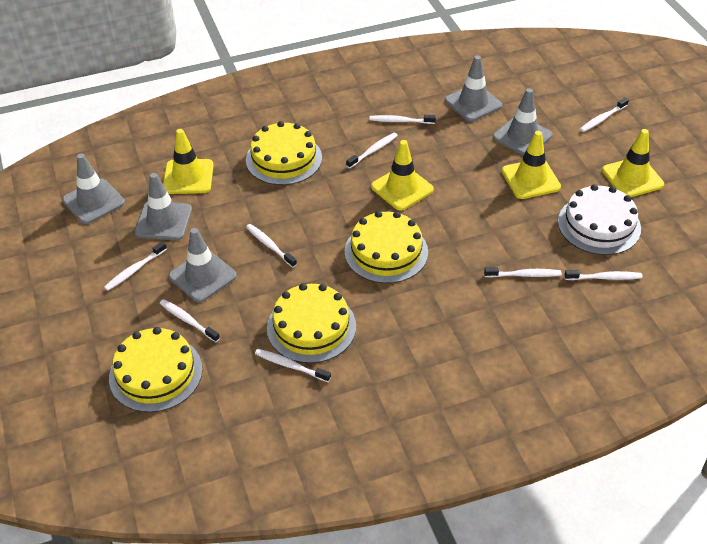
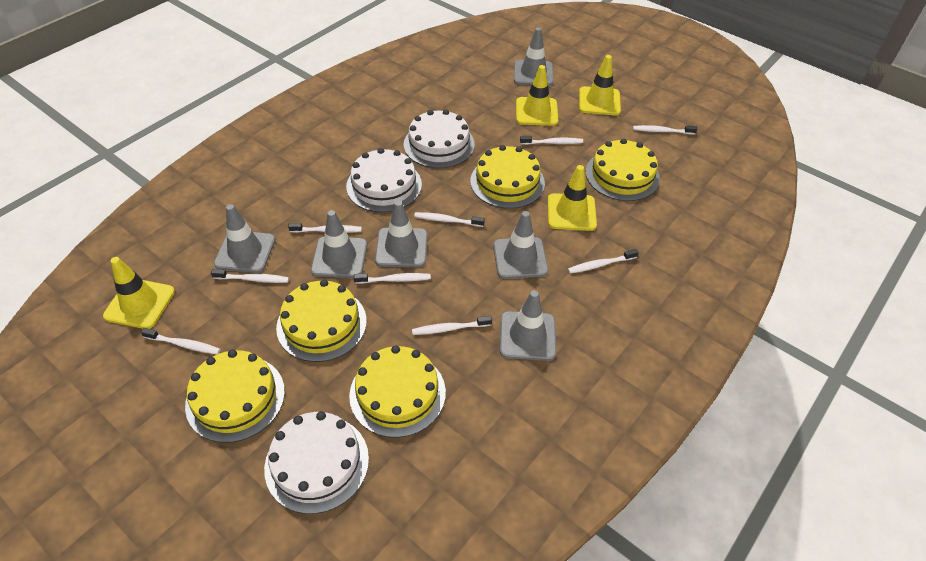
grey traffic cone: 5 -> 6
white cake: 1 -> 3
yellow cake: 4 -> 5

